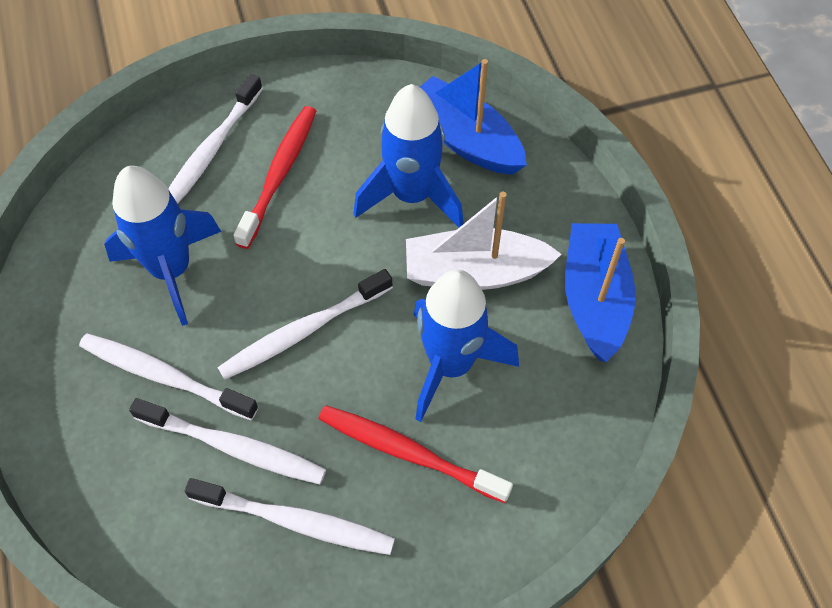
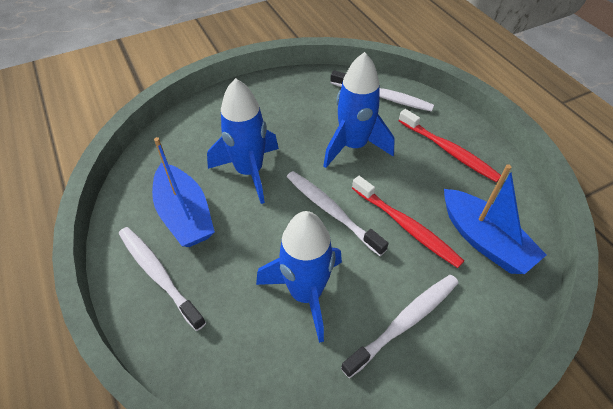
white boat: 1 -> 0
white toothbrush: 5 -> 4

